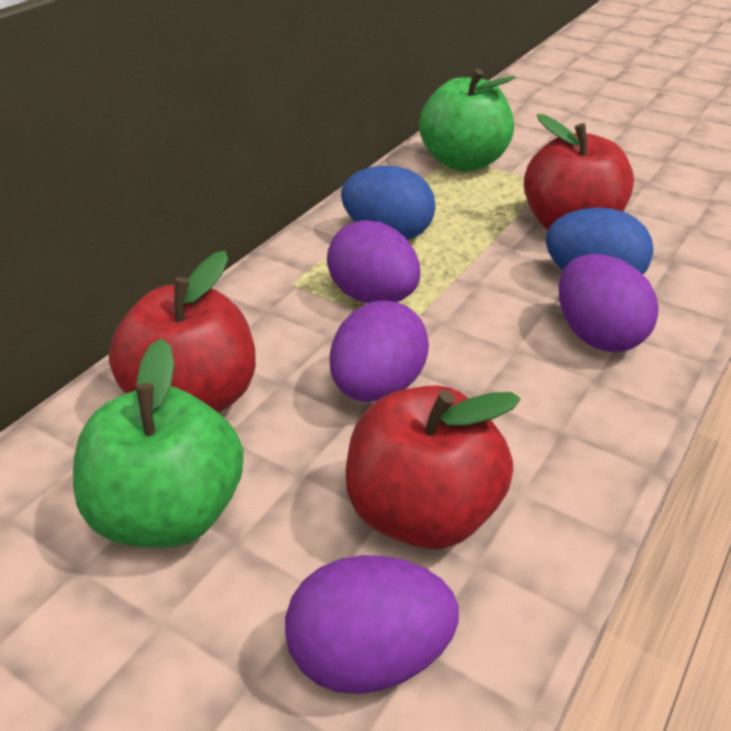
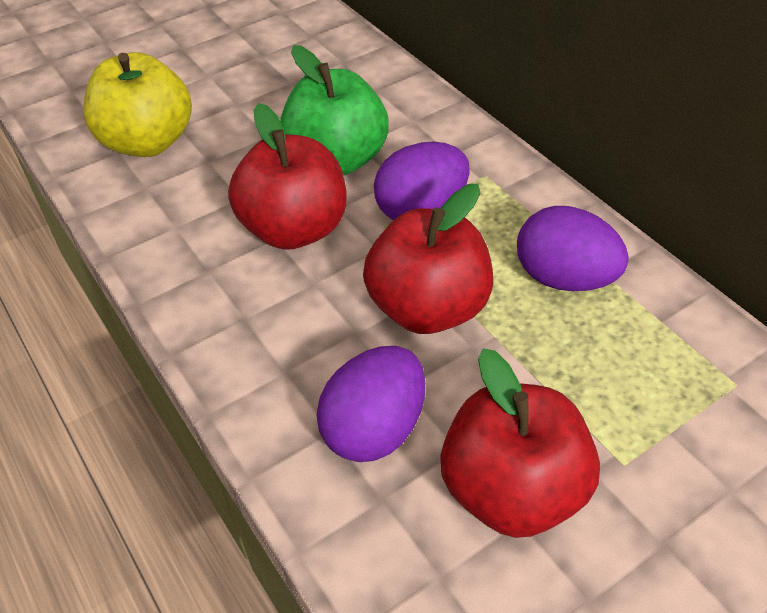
blue egg: 2 -> 0
green apple: 2 -> 1
purple egg: 4 -> 3
yellow apple: 0 -> 1

